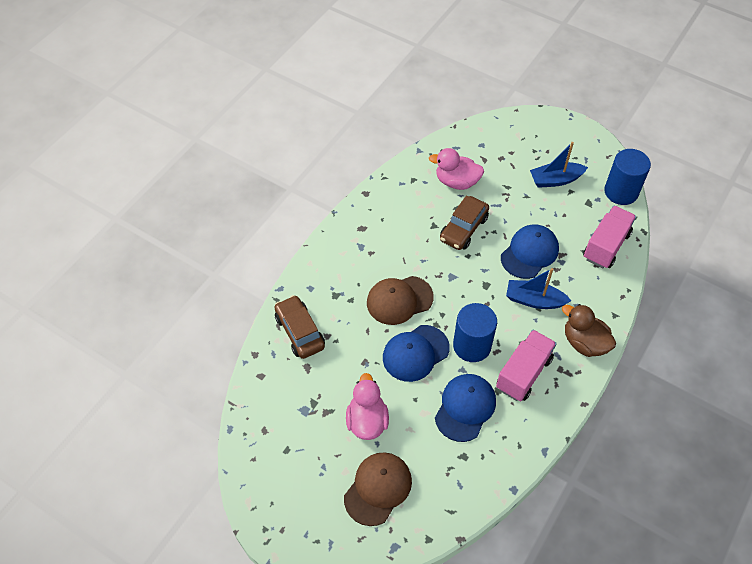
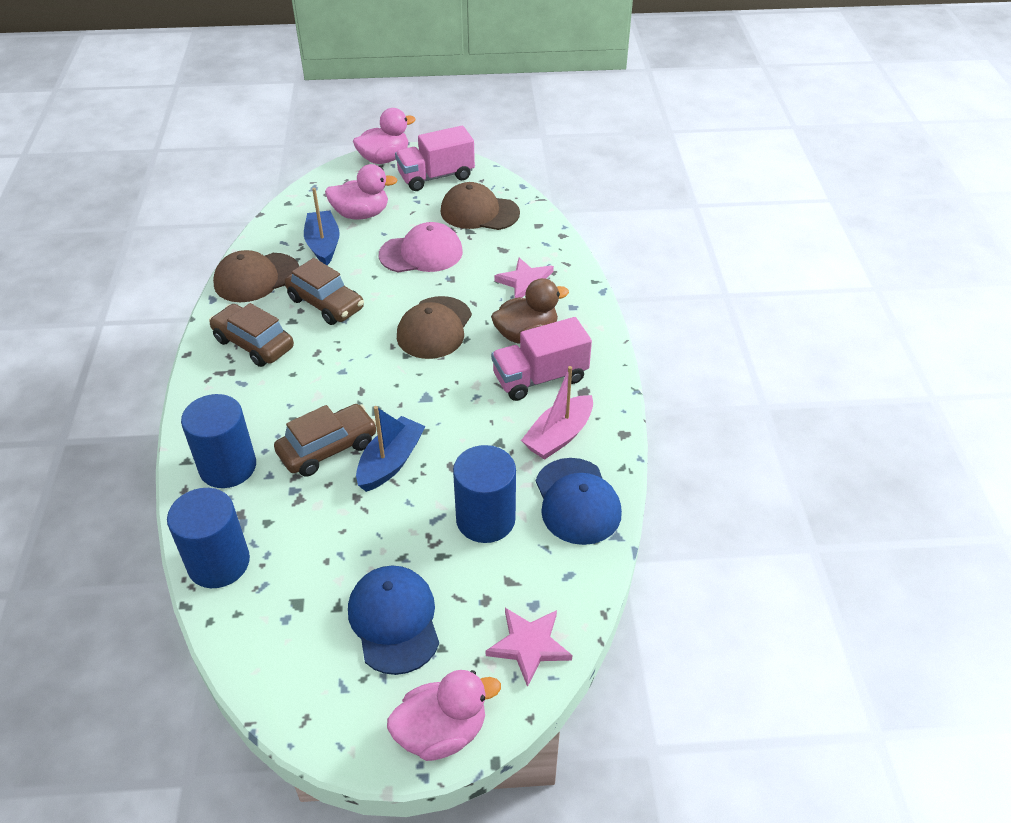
blue cap: 3 -> 2
blue cylinder: 2 -> 3
brown cap: 2 -> 3
brown car: 2 -> 3
pink boat: 0 -> 1
pink cap: 0 -> 1
pink duck: 2 -> 3
pink star: 0 -> 2

